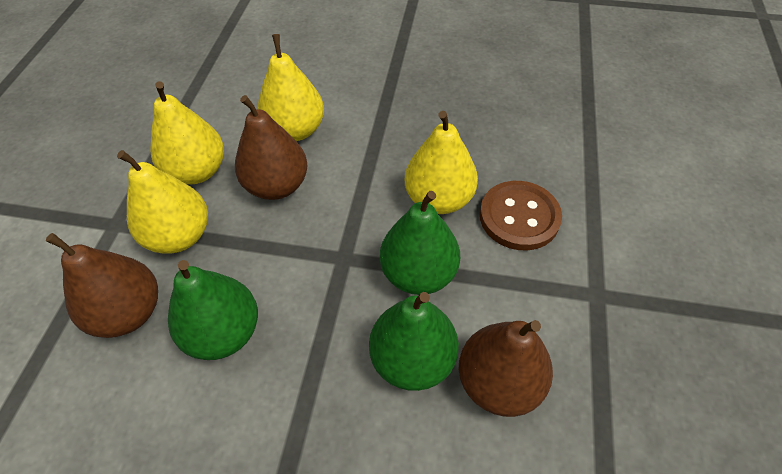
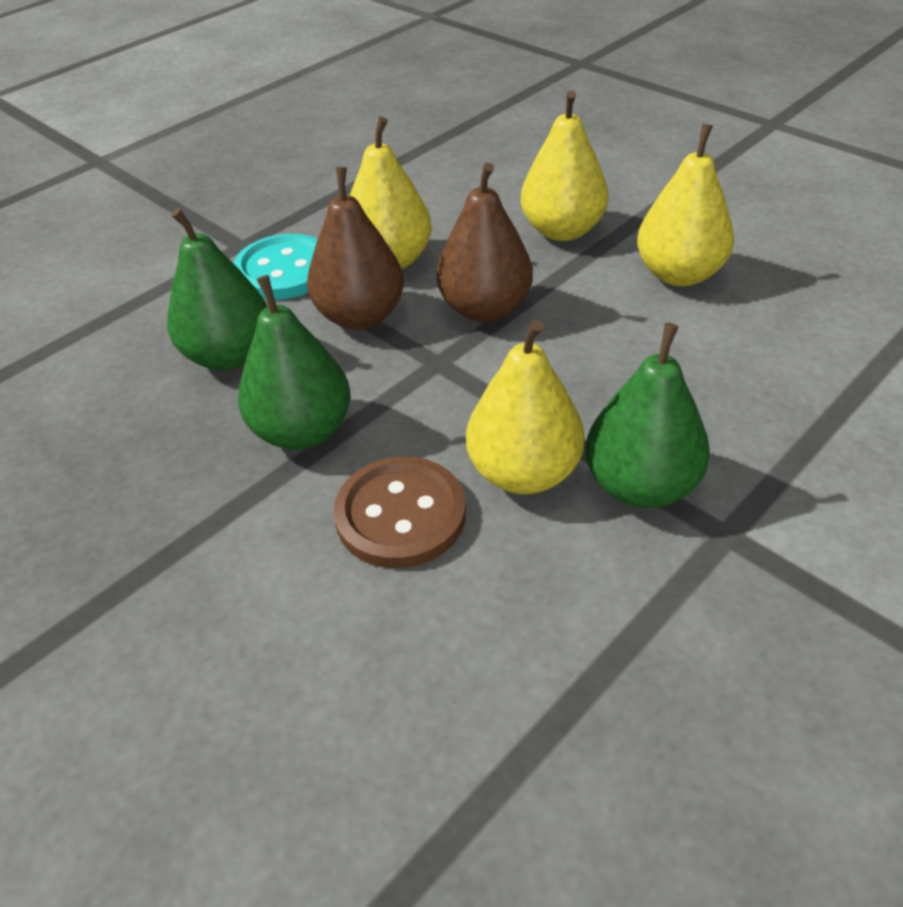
brown pear: 3 -> 2
turquoise button: 0 -> 1

